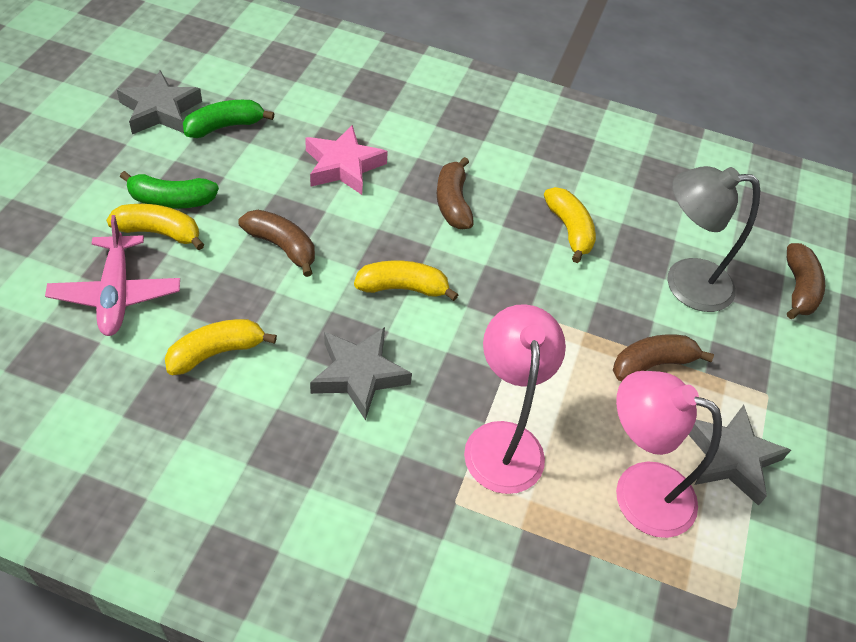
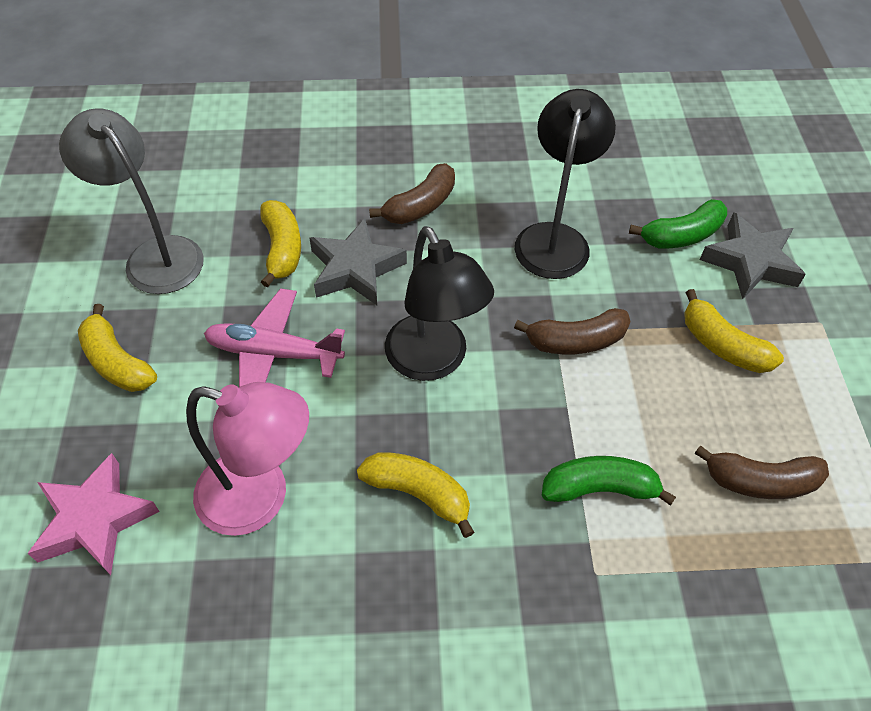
black lamp: 0 -> 2
brown banana: 4 -> 3
grey star: 3 -> 2
pink lamp: 2 -> 1

